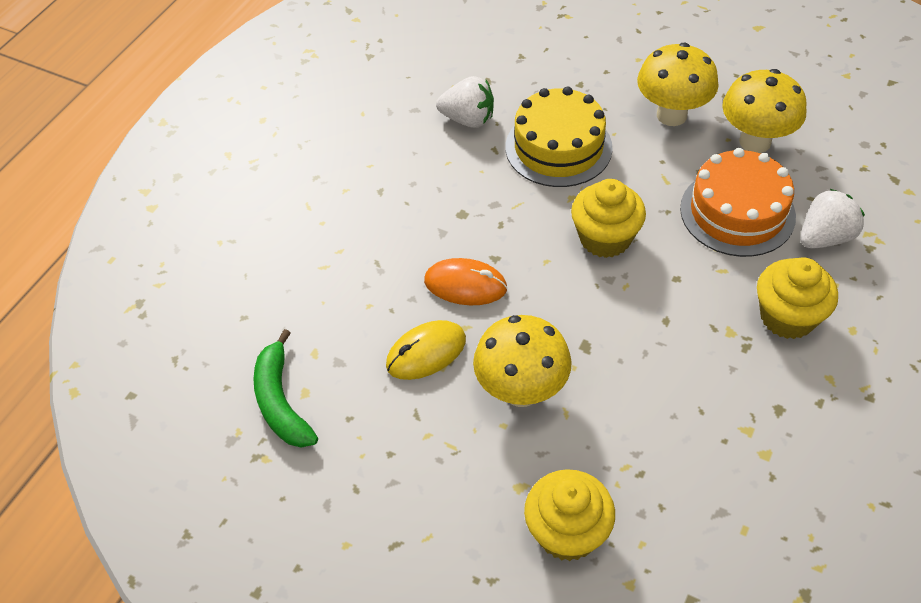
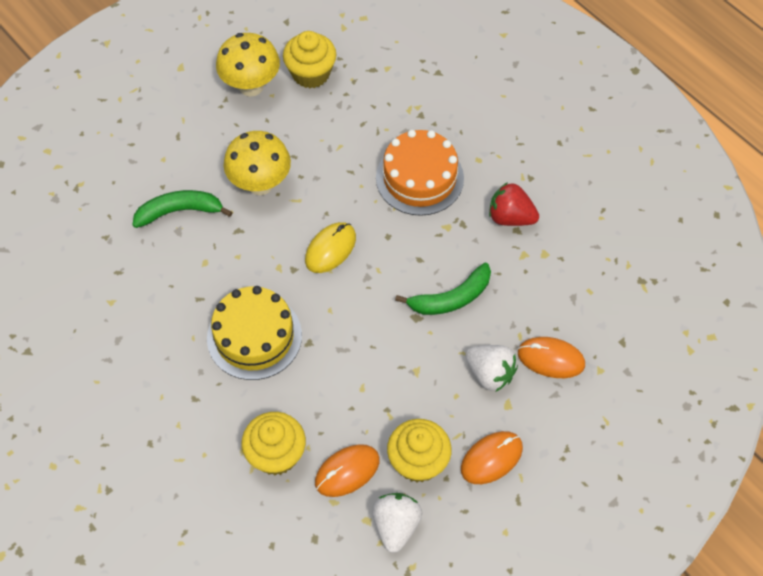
green banana: 1 -> 2
orange mouse: 1 -> 3
red strawberry: 0 -> 1
yellow mushroom: 3 -> 2

